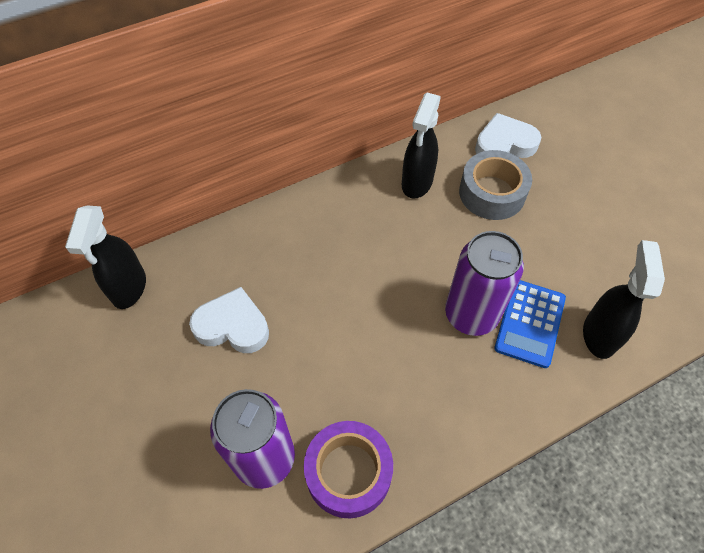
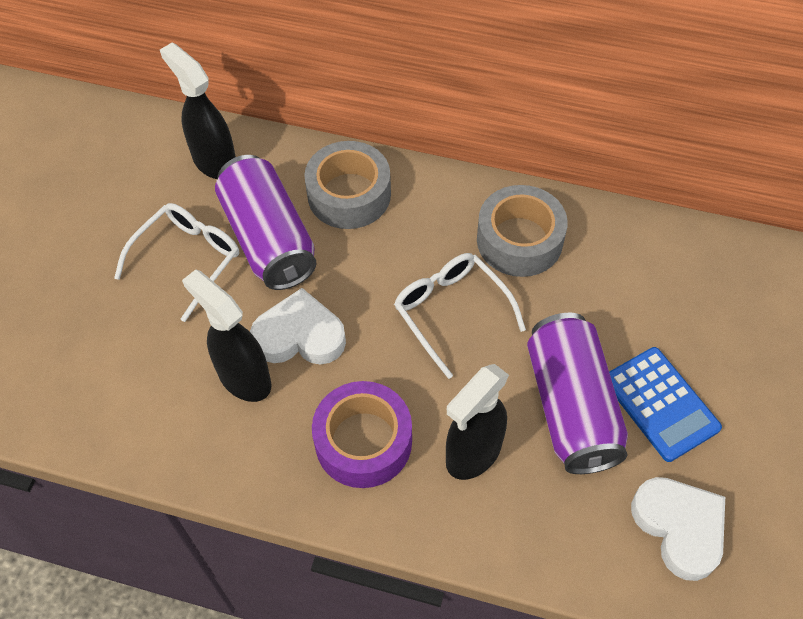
grey tape: 1 -> 2
white glasses: 0 -> 2

